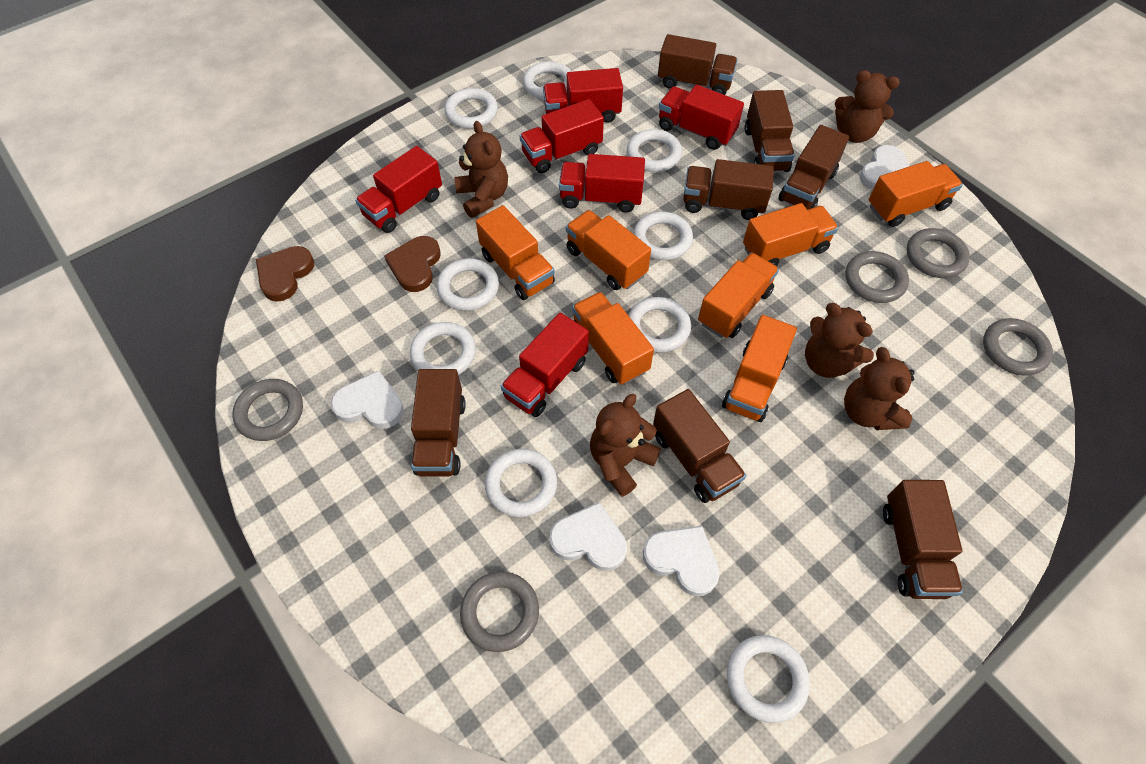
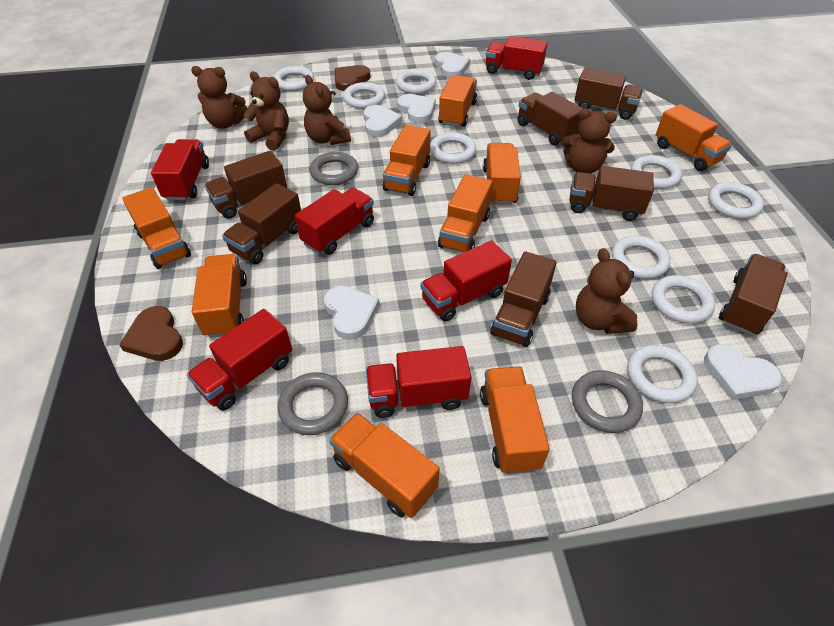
grey ring: 5 -> 3
orange truck: 7 -> 9
white heart: 4 -> 5

